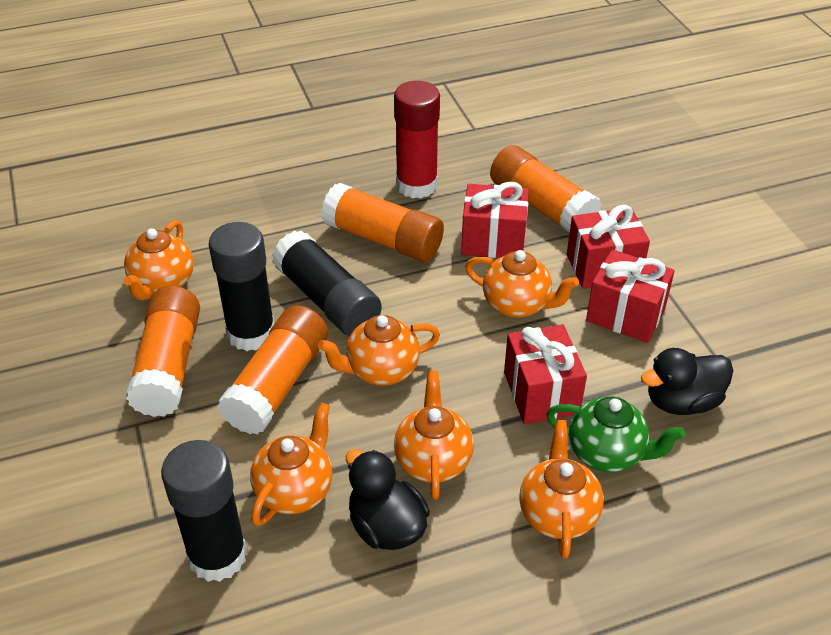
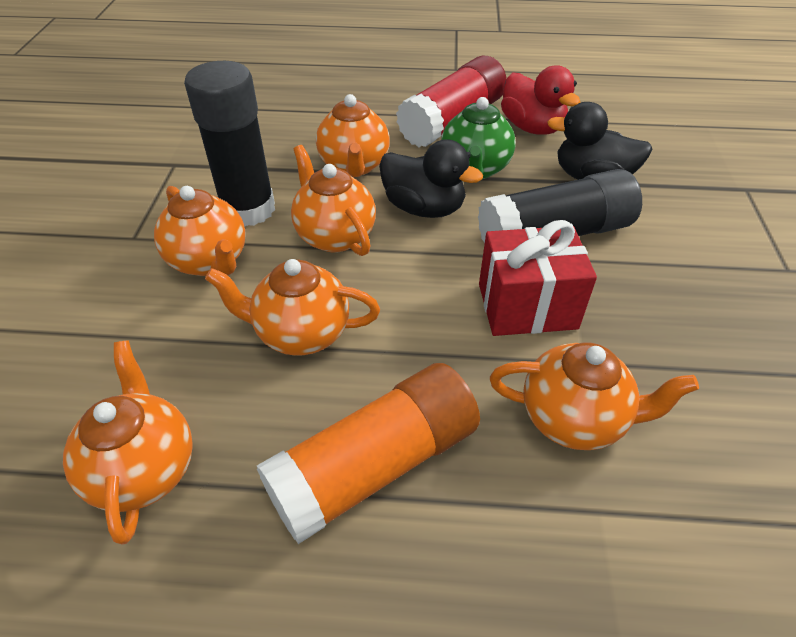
black glue stick: 3 -> 2
orange glue stick: 4 -> 1
red duck: 0 -> 1
red gift: 4 -> 1

